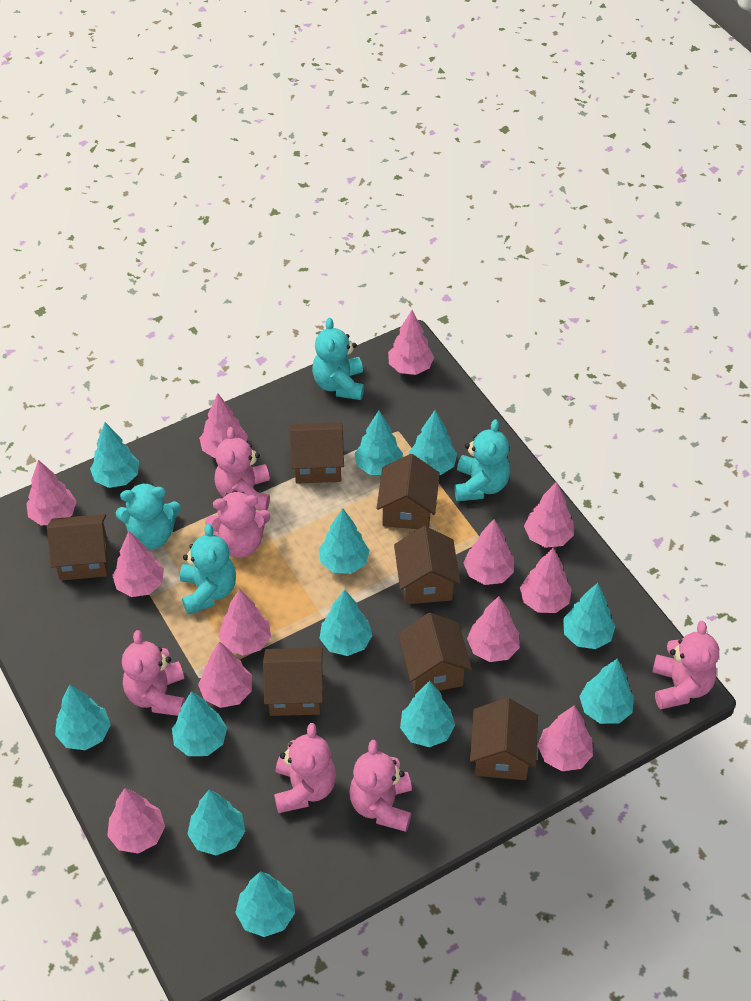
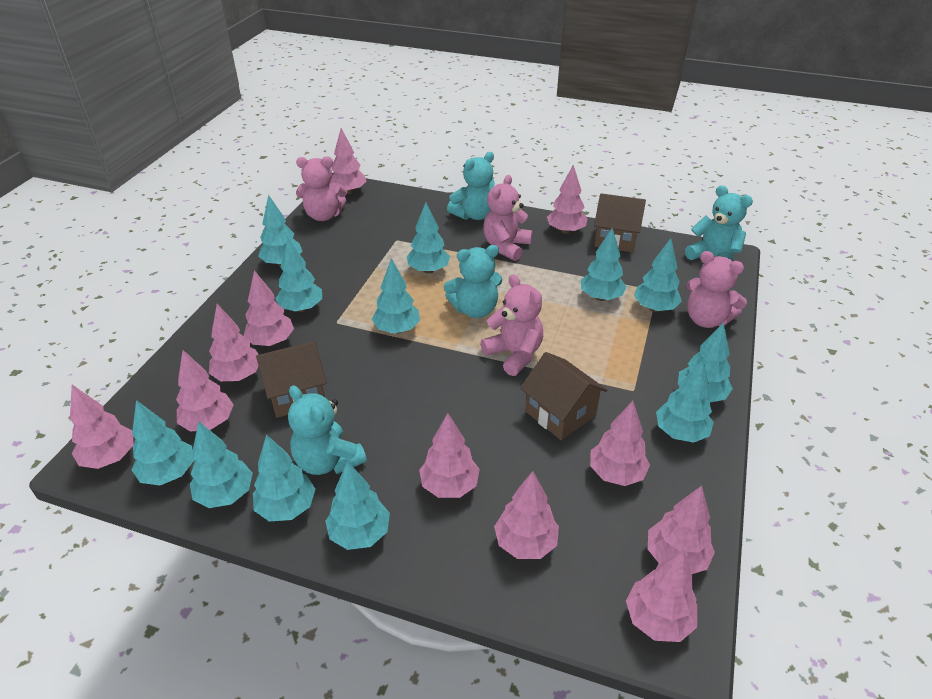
brown house: 7 -> 3
pink teddy bear: 6 -> 4
pink tree: 12 -> 11

